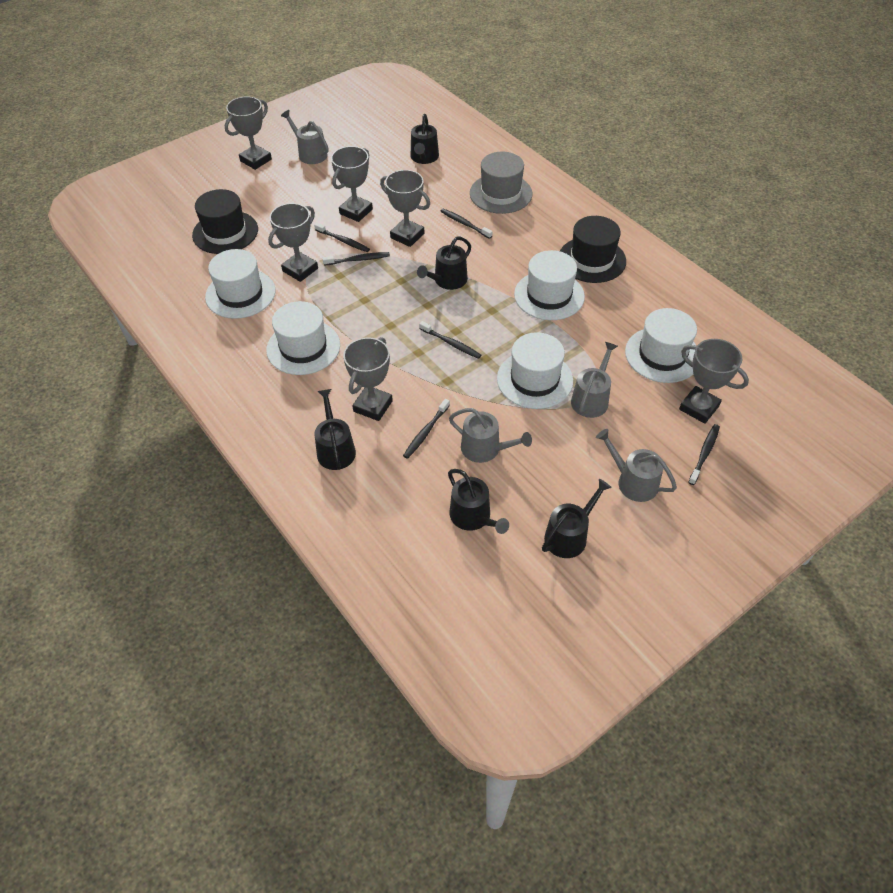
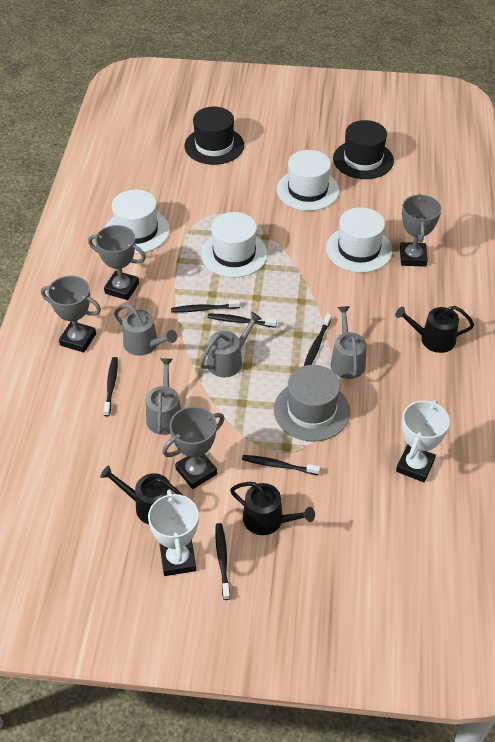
black watering can: 5 -> 3
grey trophy: 6 -> 4
white hat: 5 -> 4
white trophy: 0 -> 2

